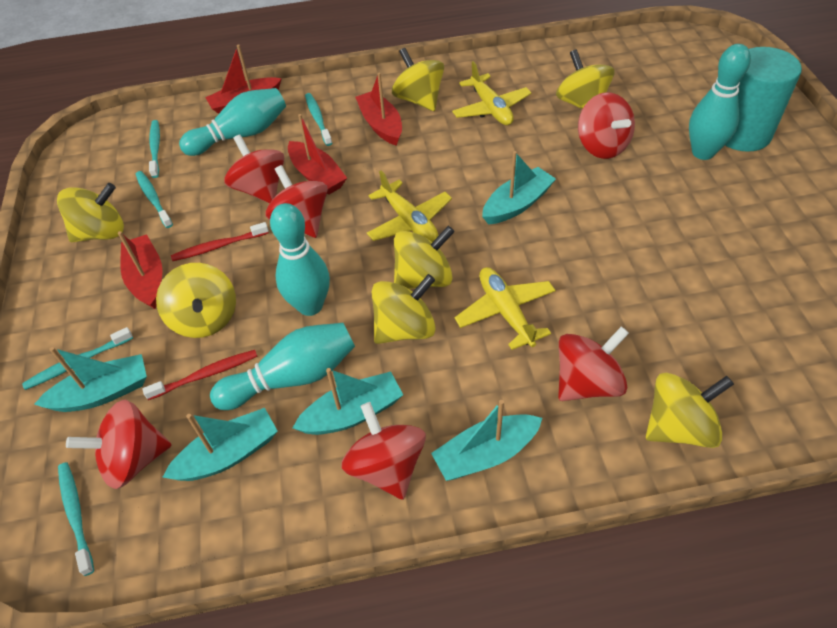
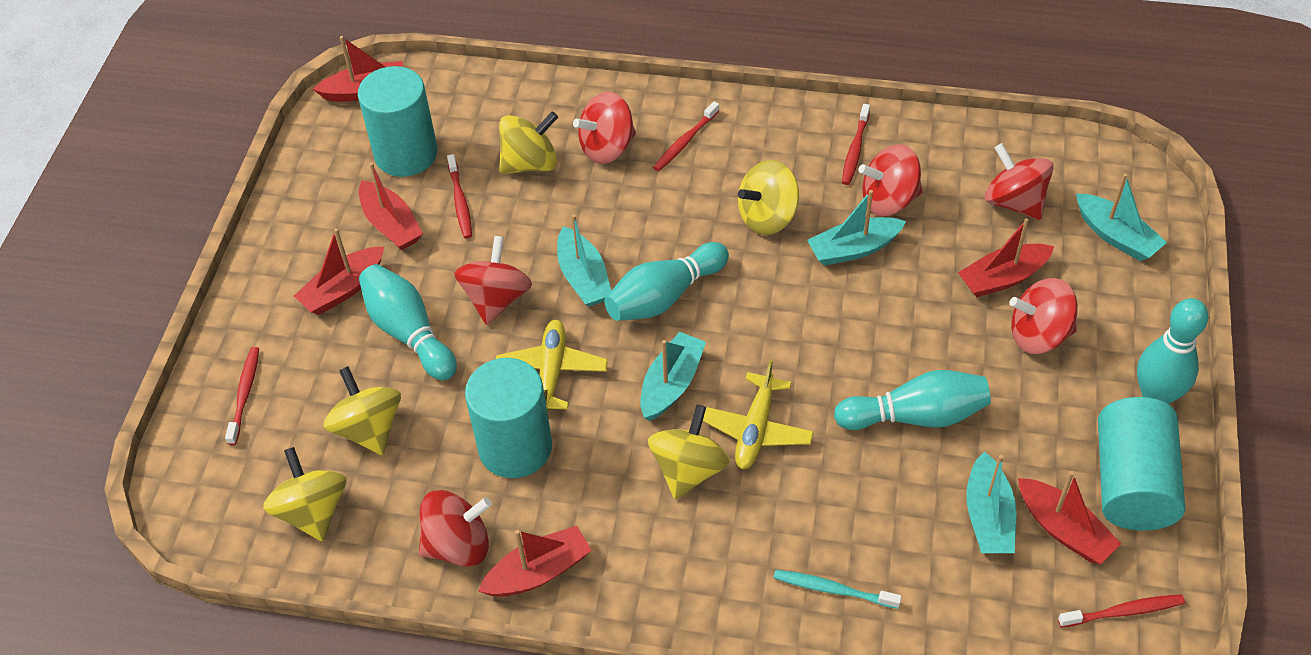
red boat: 4 -> 6
red toothbrush: 2 -> 5
turquoise cylinder: 1 -> 3
turquoise toothbrush: 5 -> 1
yellow plane: 3 -> 2
yellow spinning top: 7 -> 5

